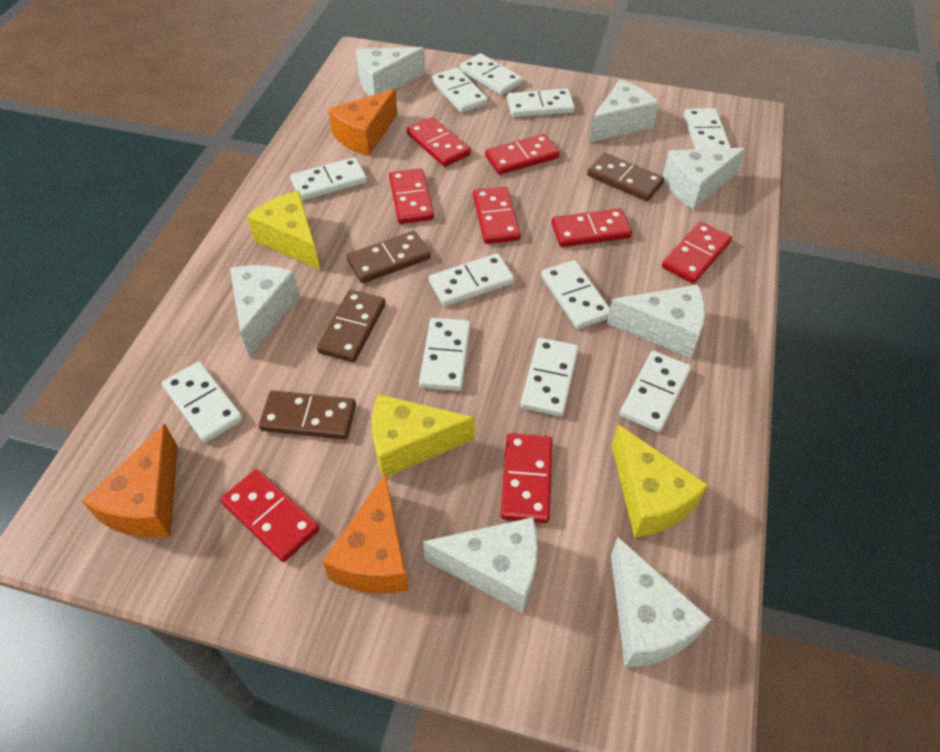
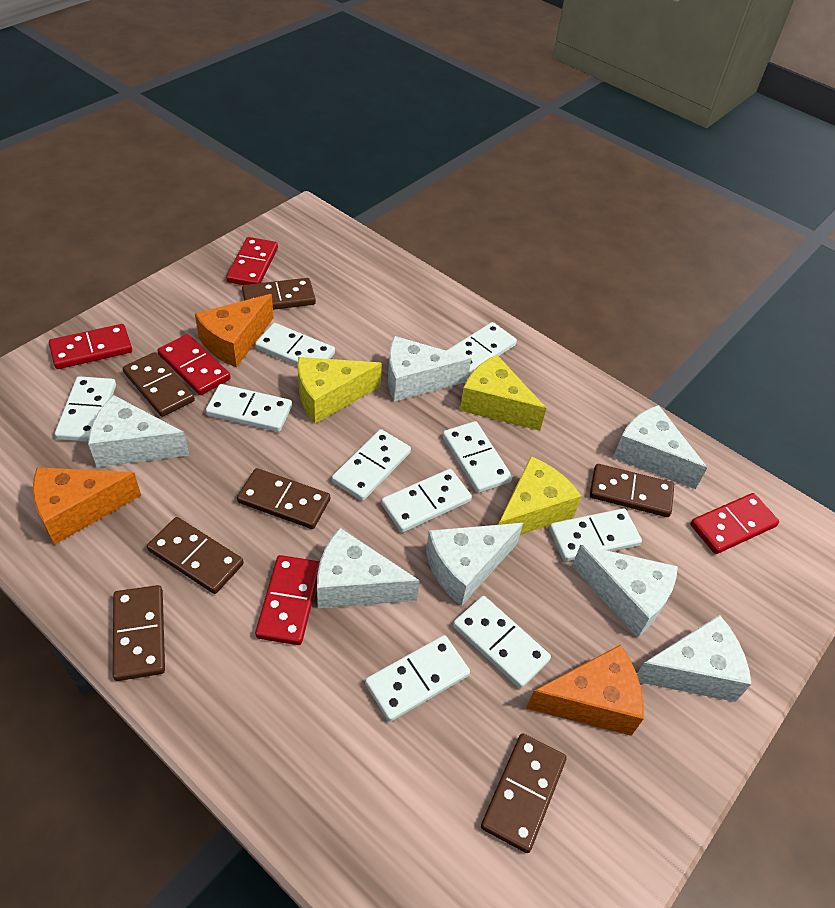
brown domino: 4 -> 7
red domino: 8 -> 5
white domino: 11 -> 10

